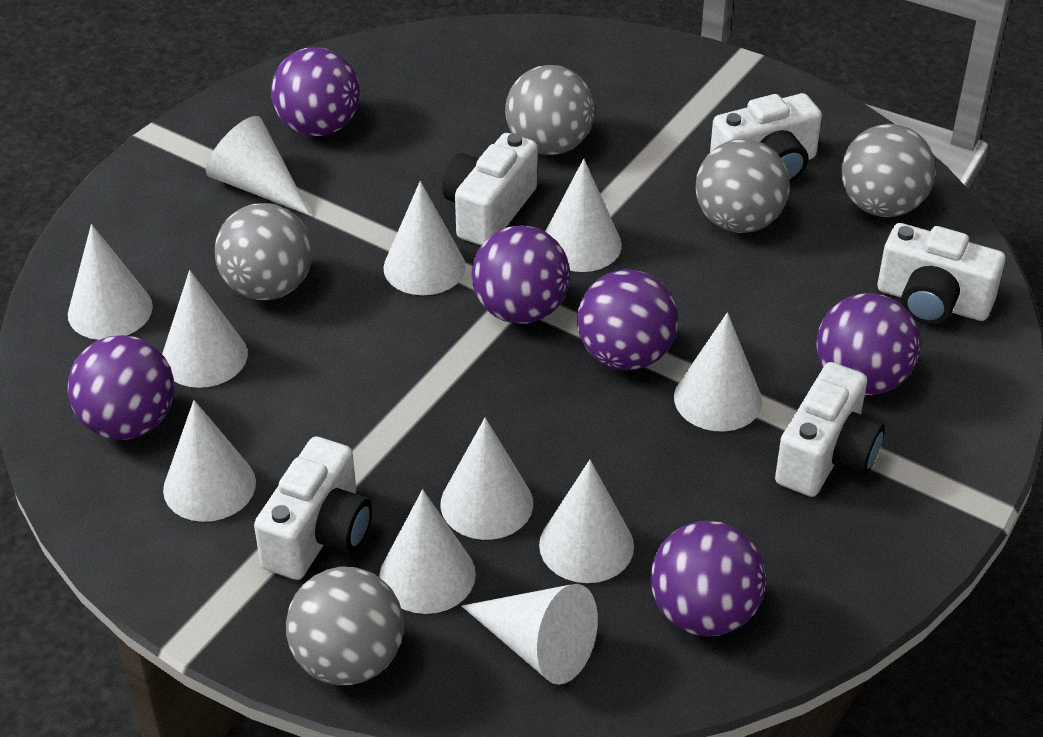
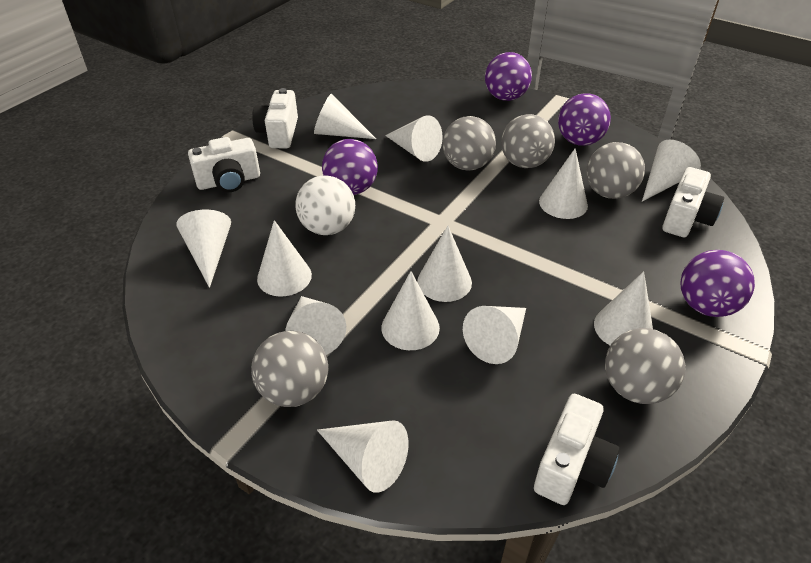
purple ball: 6 -> 4
white ball: 0 -> 1
white camera: 5 -> 4
white cone: 11 -> 12

